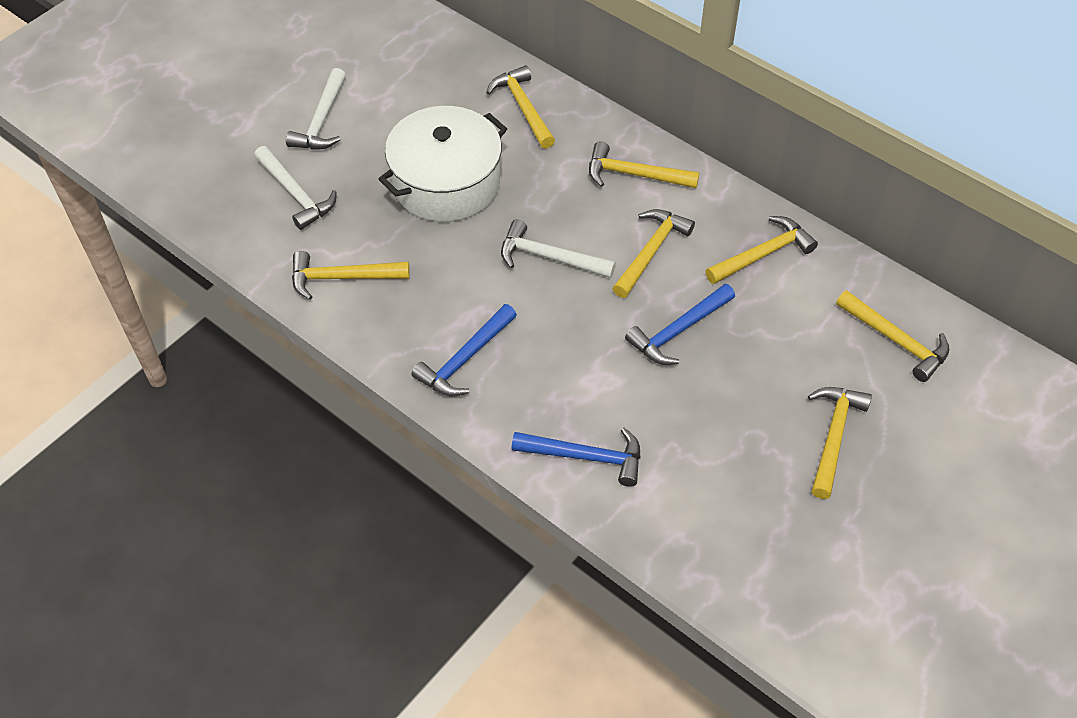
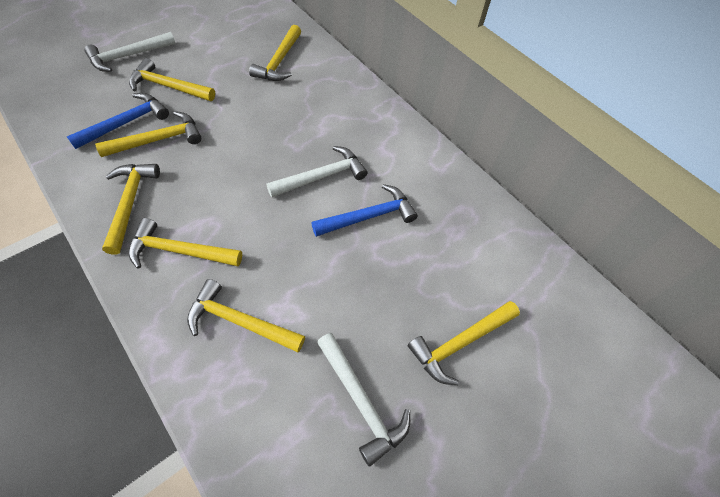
blue hammer: 3 -> 2
white pot: 1 -> 0

